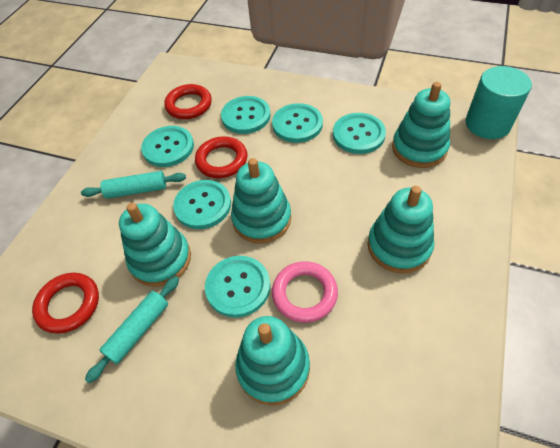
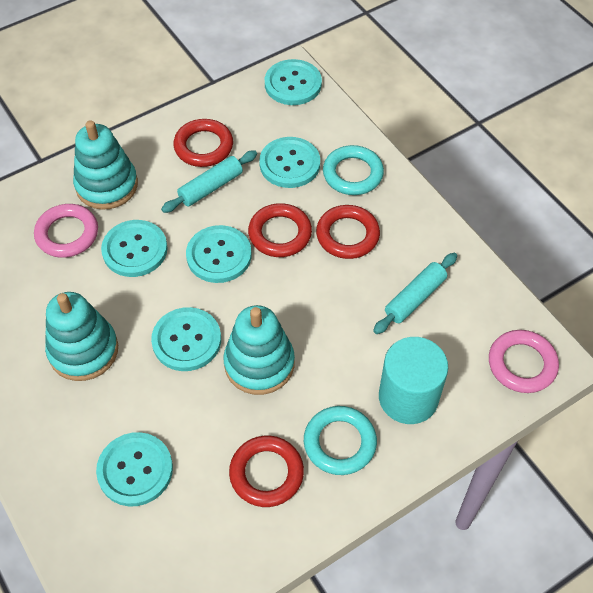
pink ring: 1 -> 2
red ring: 3 -> 4
turquoise ring: 0 -> 2
turquoise stacking toy: 5 -> 3

